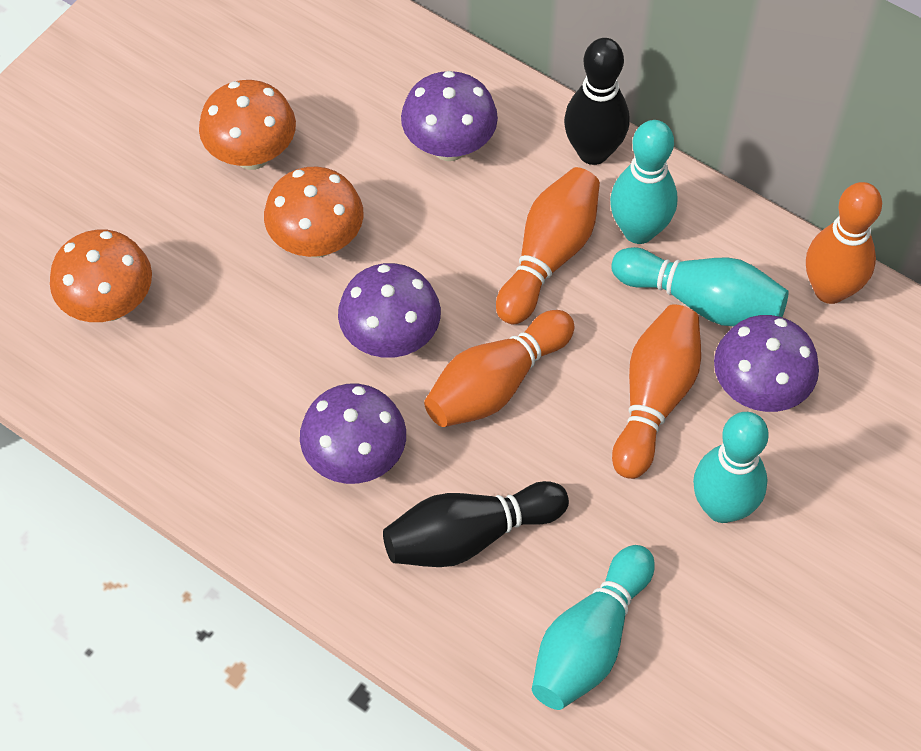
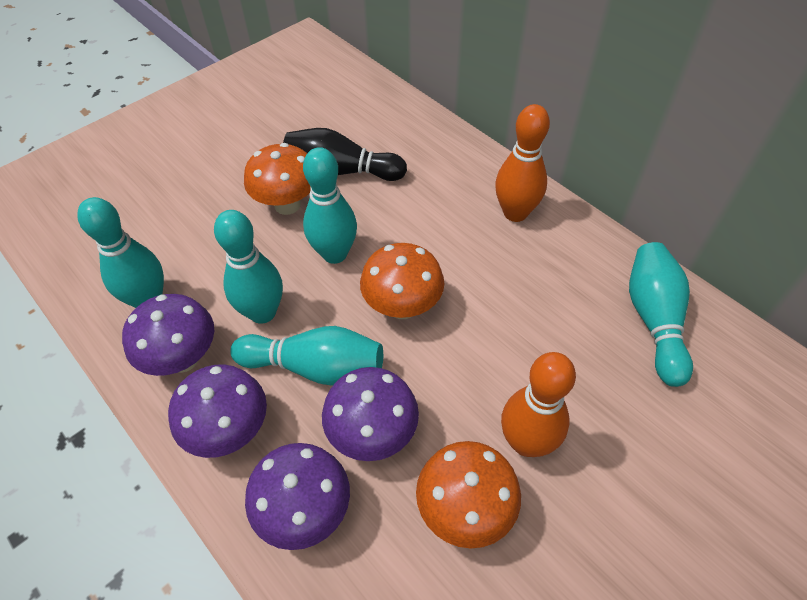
black bowling pin: 2 -> 1
orange bowling pin: 4 -> 2
turquoise bowling pin: 4 -> 5

